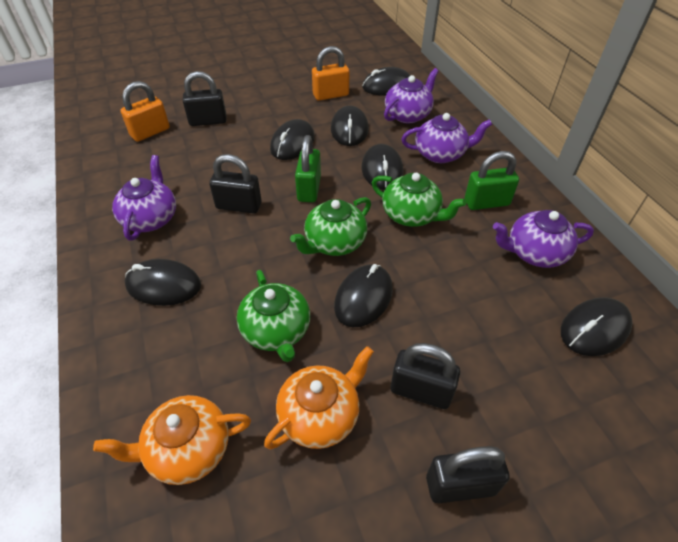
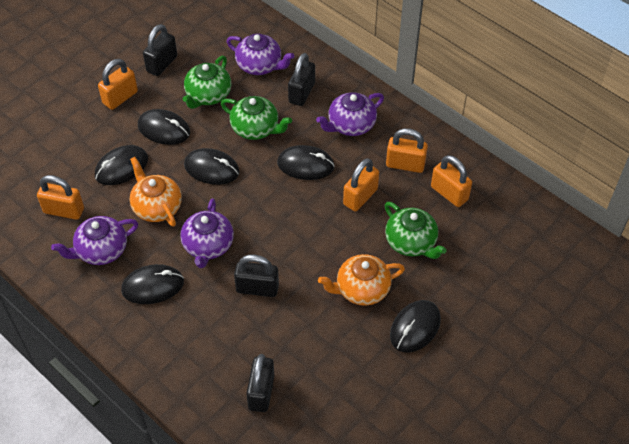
black mouse: 7 -> 6
green padlock: 2 -> 0
orange padlock: 2 -> 5

